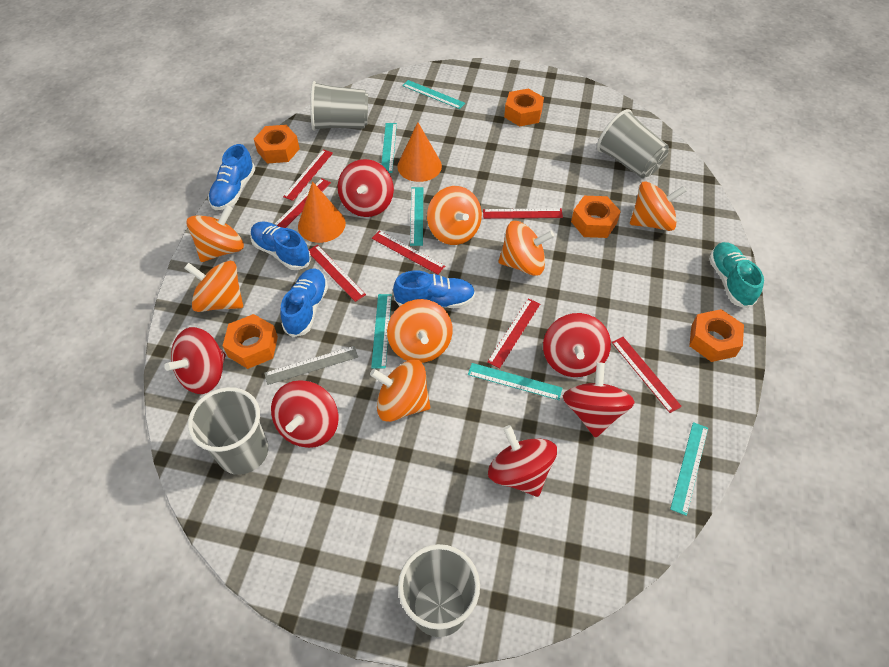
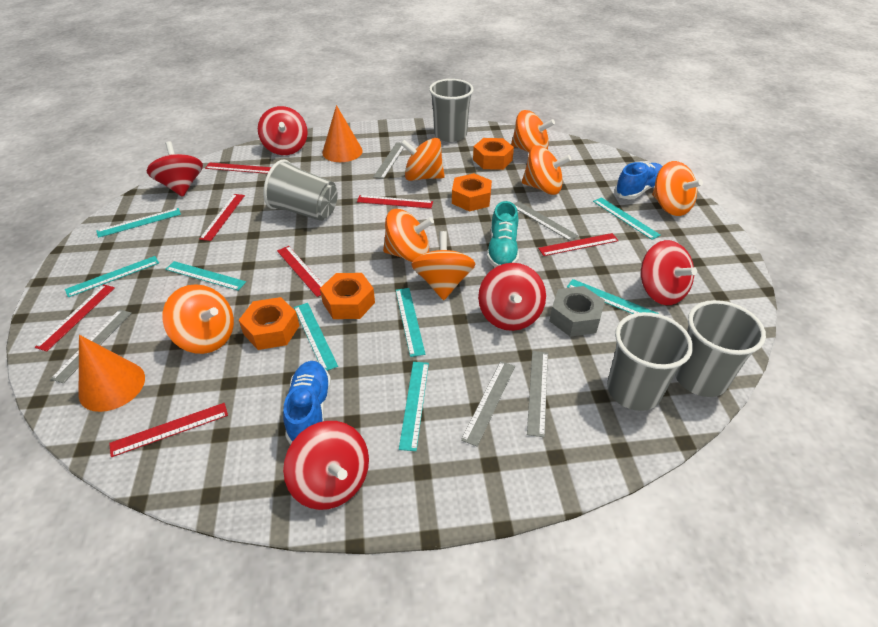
blue shoe: 4 -> 2
grey nut: 0 -> 1
grey ruler: 1 -> 5
orange nut: 5 -> 4
red spinning top: 6 -> 5
turquoise ruler: 6 -> 8

